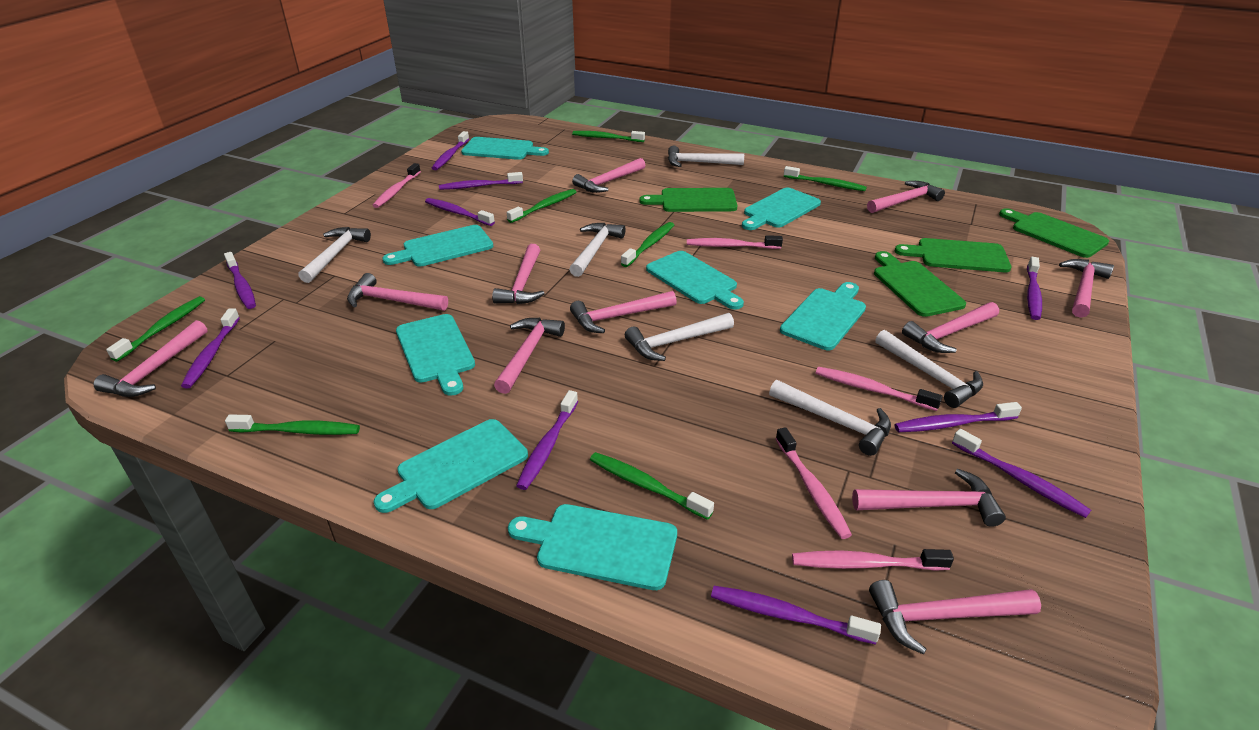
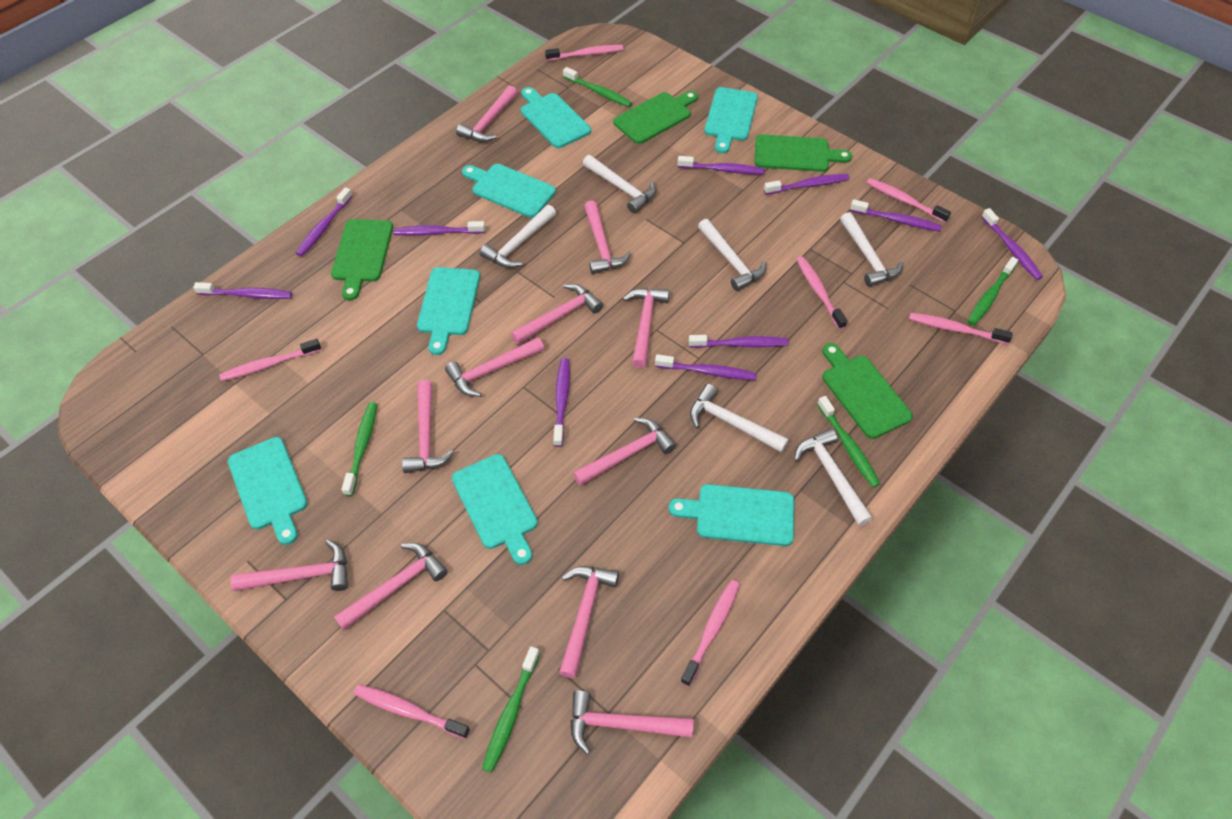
green toothbrush: 7 -> 5
pink toothbrush: 5 -> 7
turquoise cutting board: 8 -> 7

